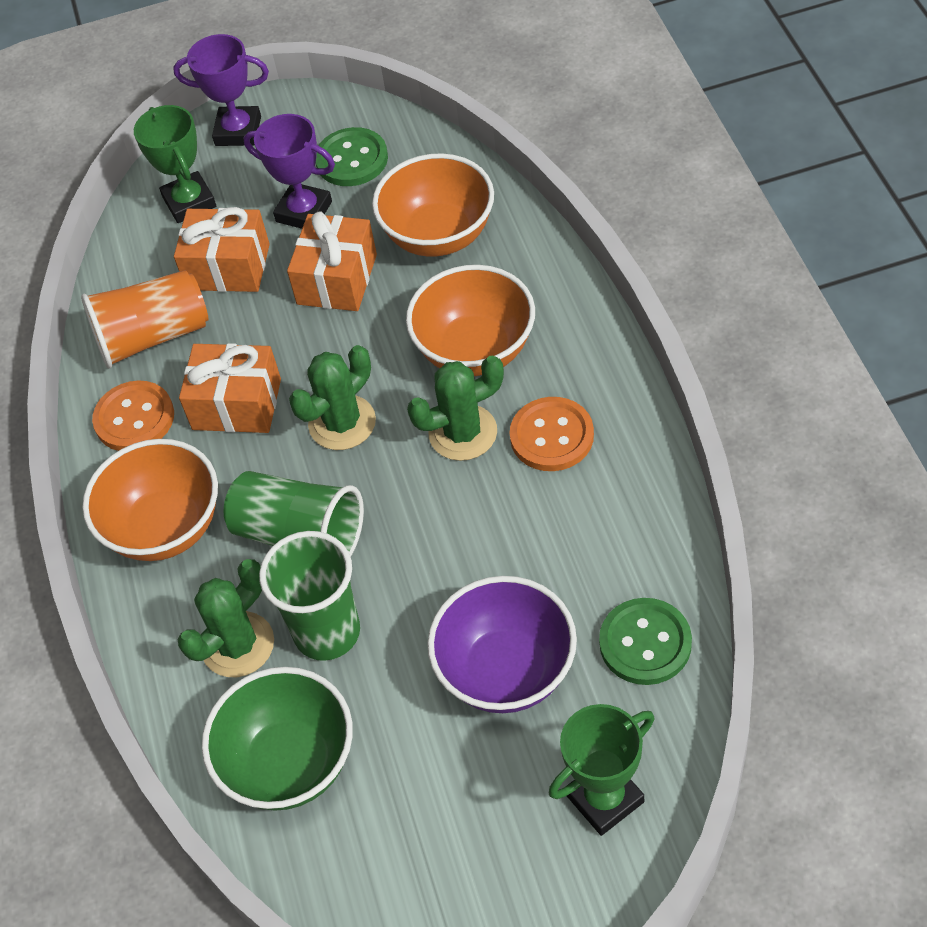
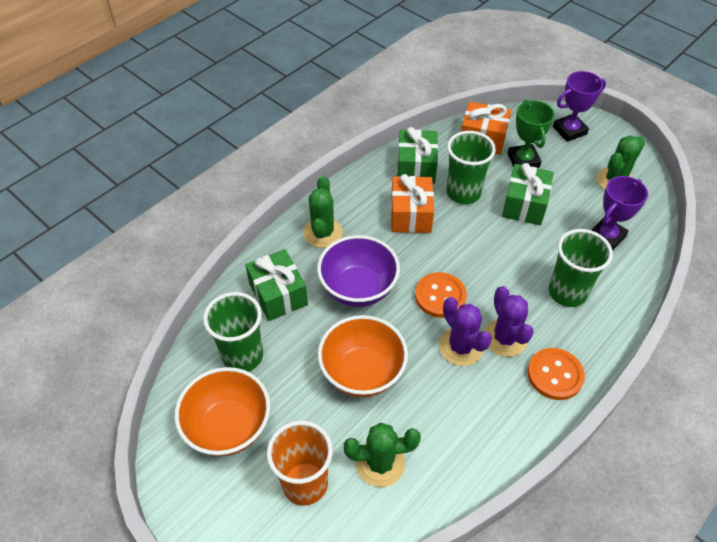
green bowl: 1 -> 0
green button: 2 -> 0
green cup: 2 -> 3
green gift: 0 -> 3
green trophy: 2 -> 1
orange bowl: 3 -> 2
orange gift: 3 -> 2
purple cactus: 0 -> 2

